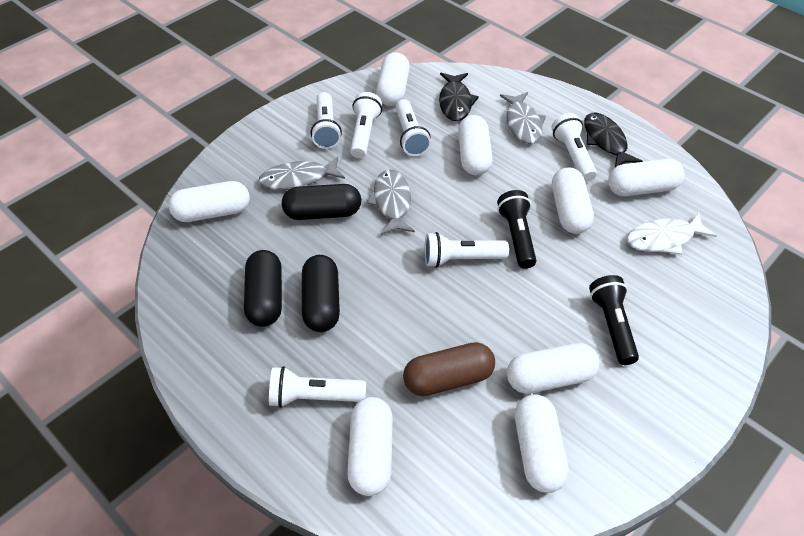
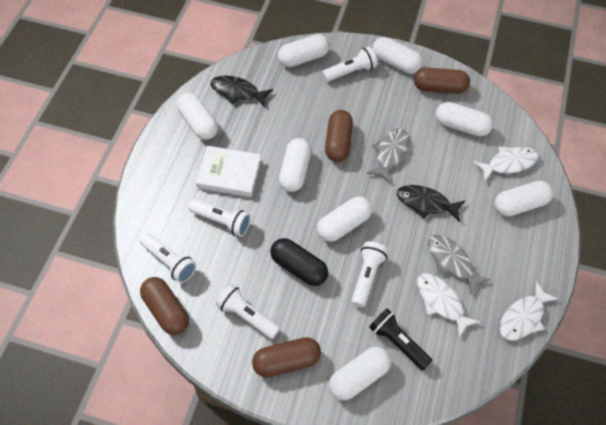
black capsule: 3 -> 1
black flashlight: 2 -> 1
brown capsule: 1 -> 4
grey fish: 3 -> 2
white book: 0 -> 1
white fish: 1 -> 3
white flashlight: 6 -> 5

